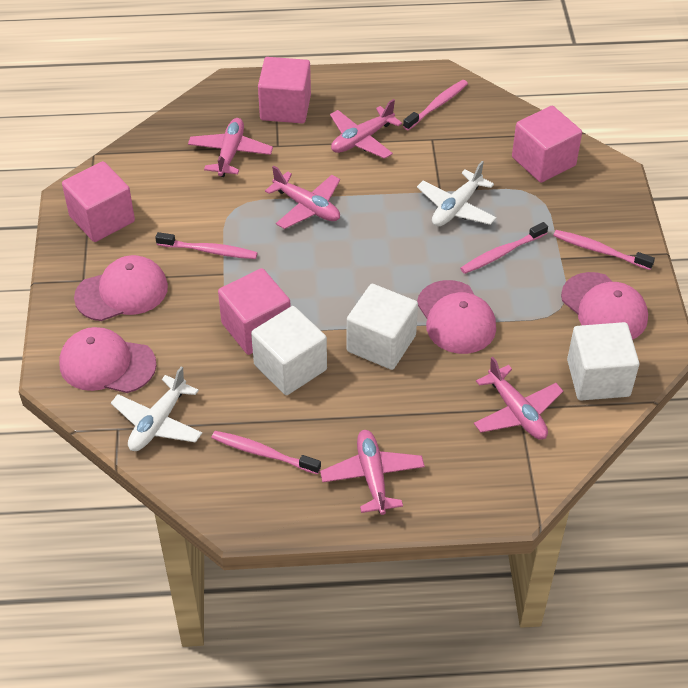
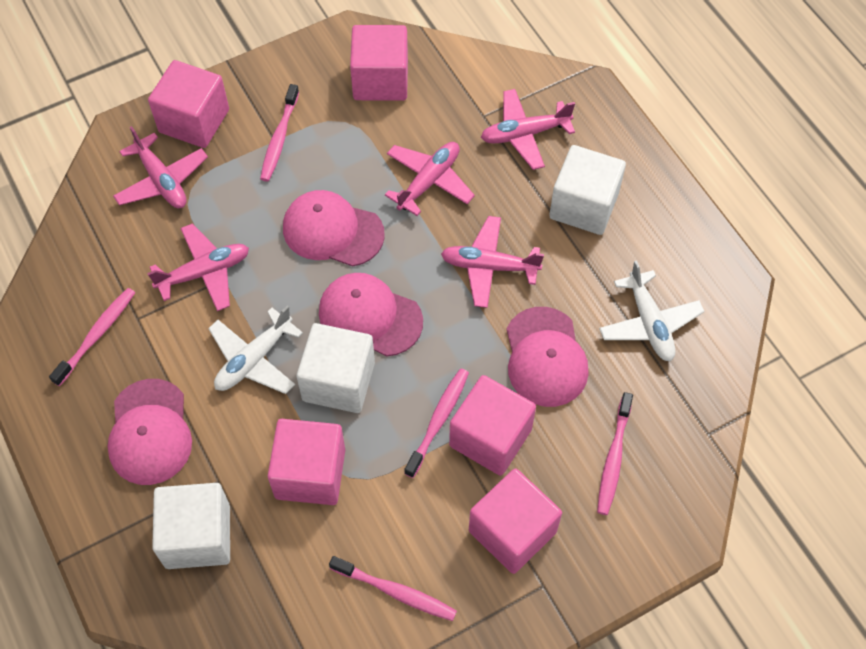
pink cube: 4 -> 5

